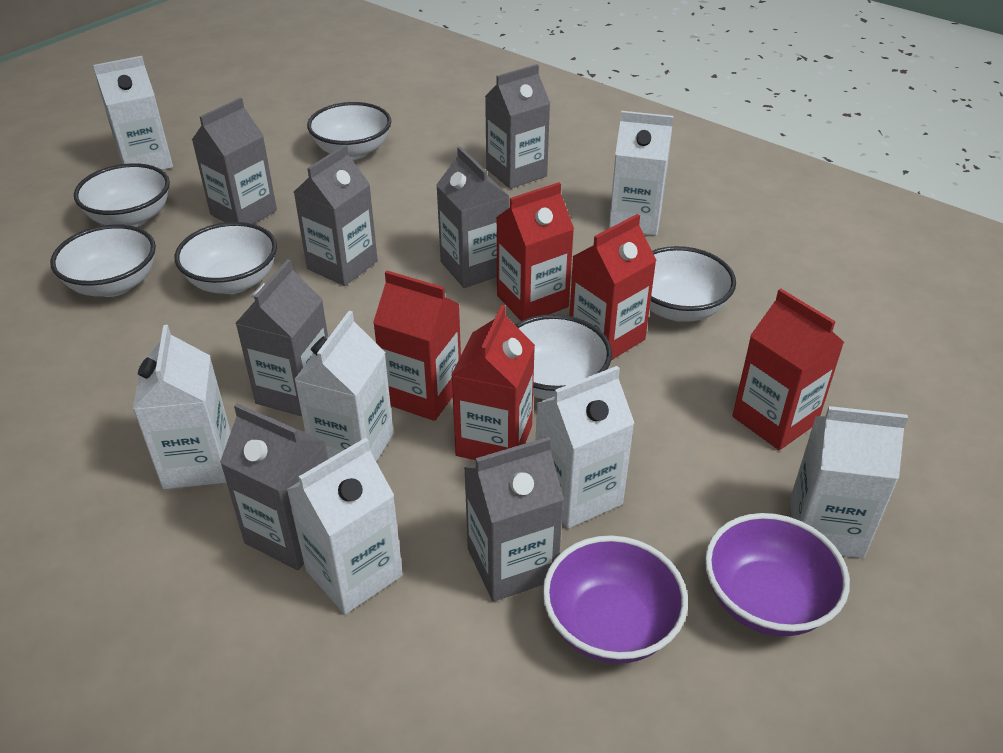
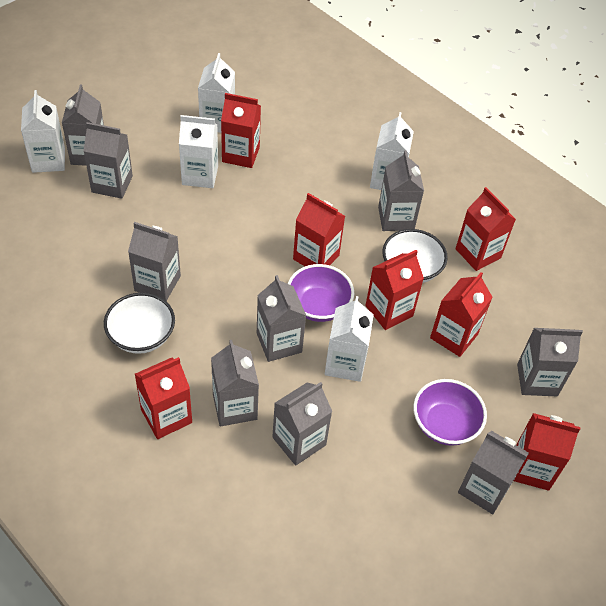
grey carton: 7 -> 9
red carton: 5 -> 7
white bowl: 6 -> 2
white carton: 7 -> 5

